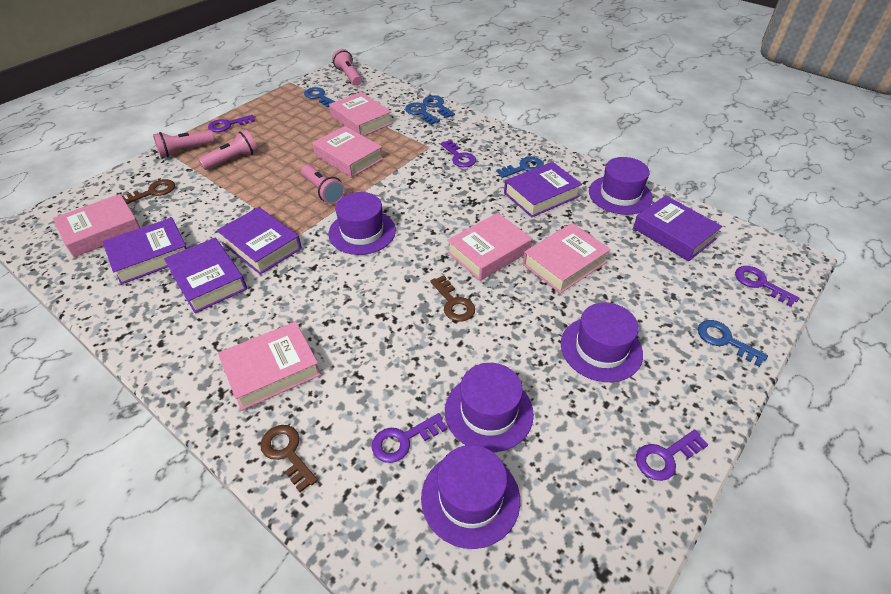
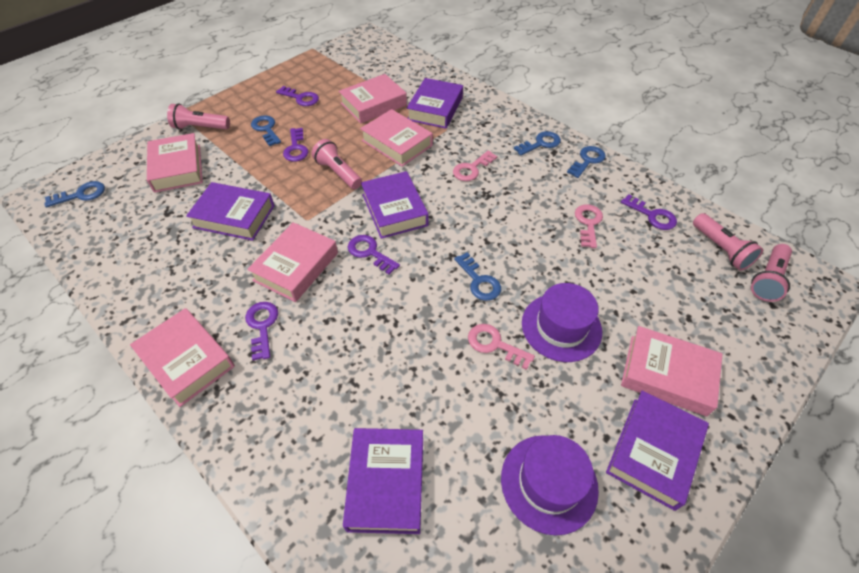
brown key: 3 -> 0
pink key: 0 -> 3
purple hat: 5 -> 2

